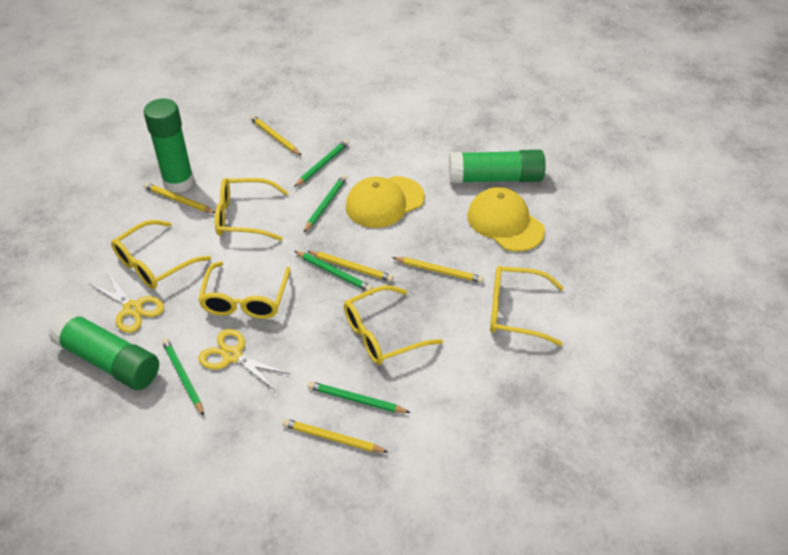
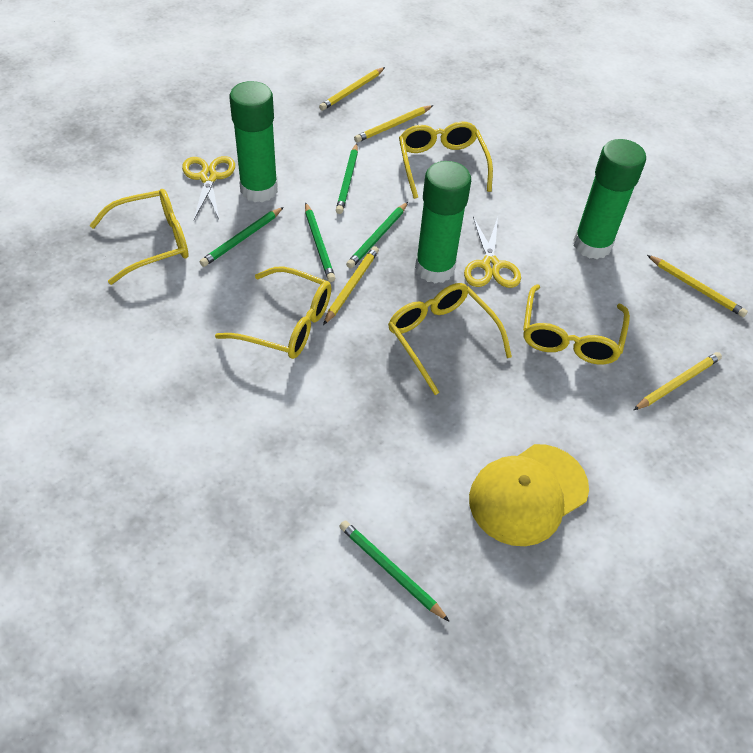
yellow cap: 2 -> 1

